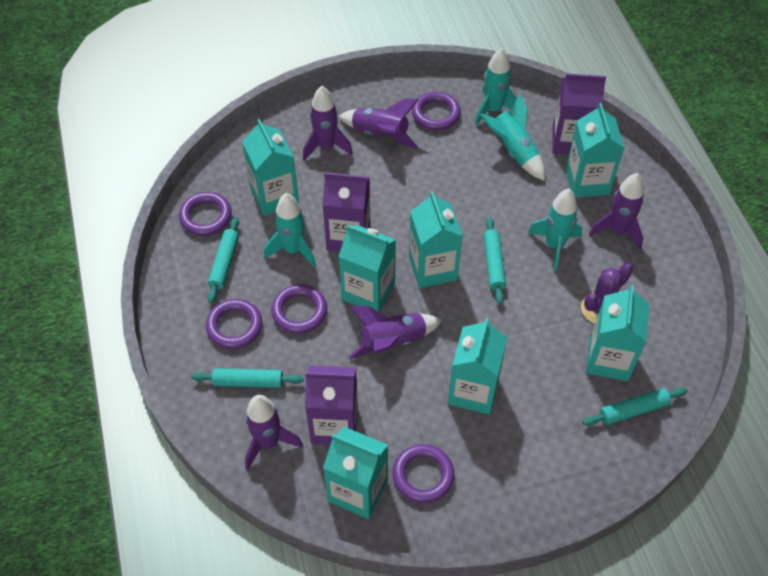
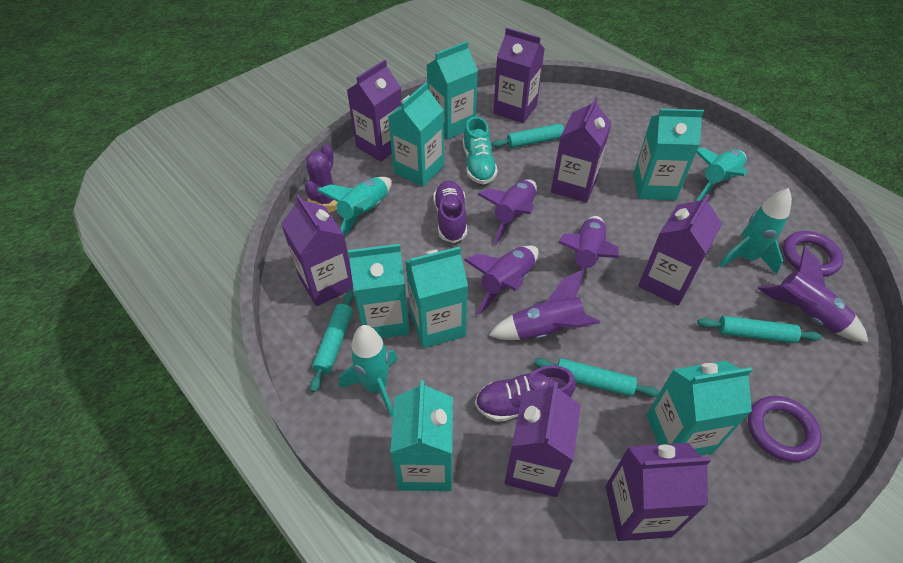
purple carton: 3 -> 7
purple ring: 5 -> 2
purple shoe: 0 -> 2
turquoise shoe: 0 -> 1

